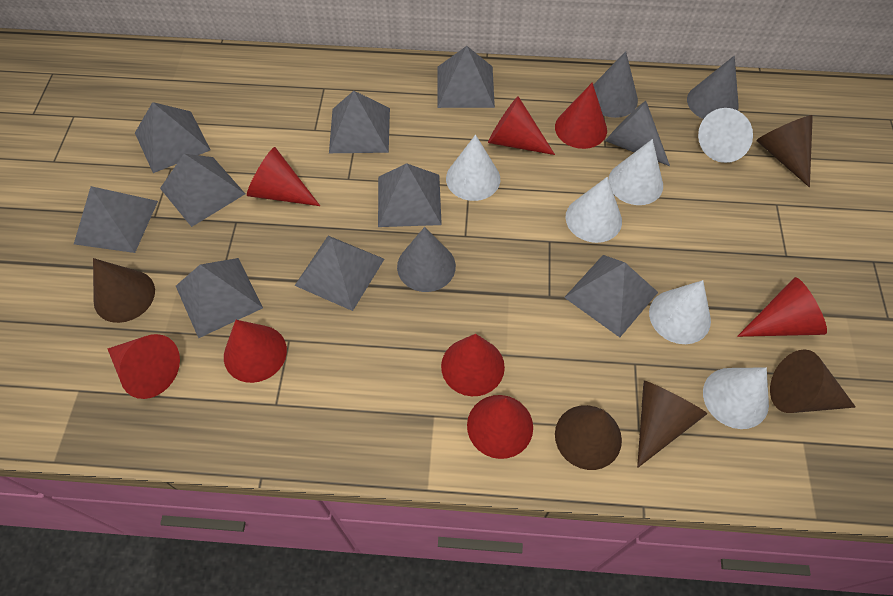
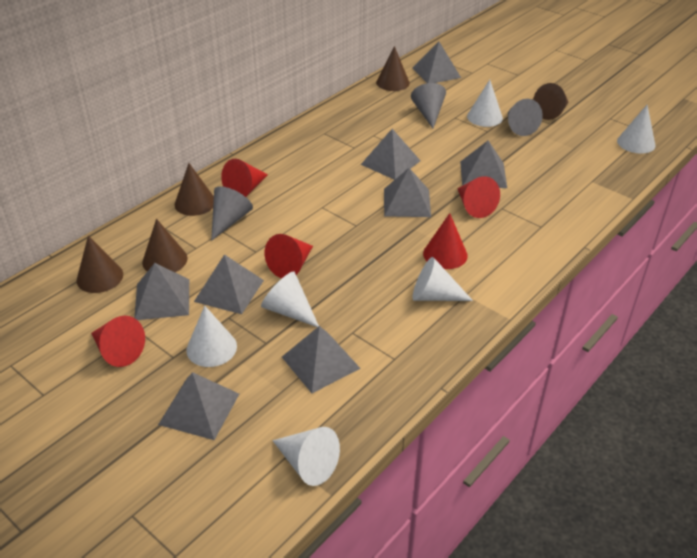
grey cone: 4 -> 3
grey pyramid: 9 -> 8
red cone: 8 -> 5

